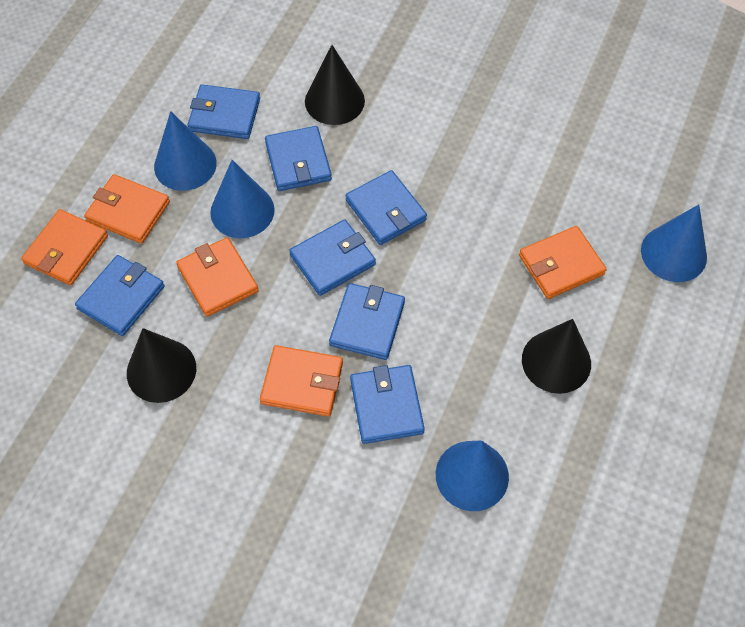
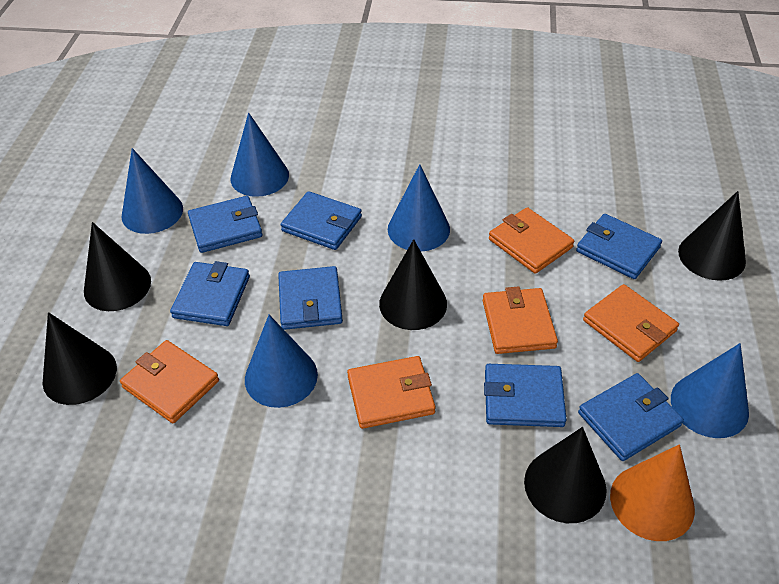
black cone: 3 -> 5
blue cone: 4 -> 5
orange cone: 0 -> 1

